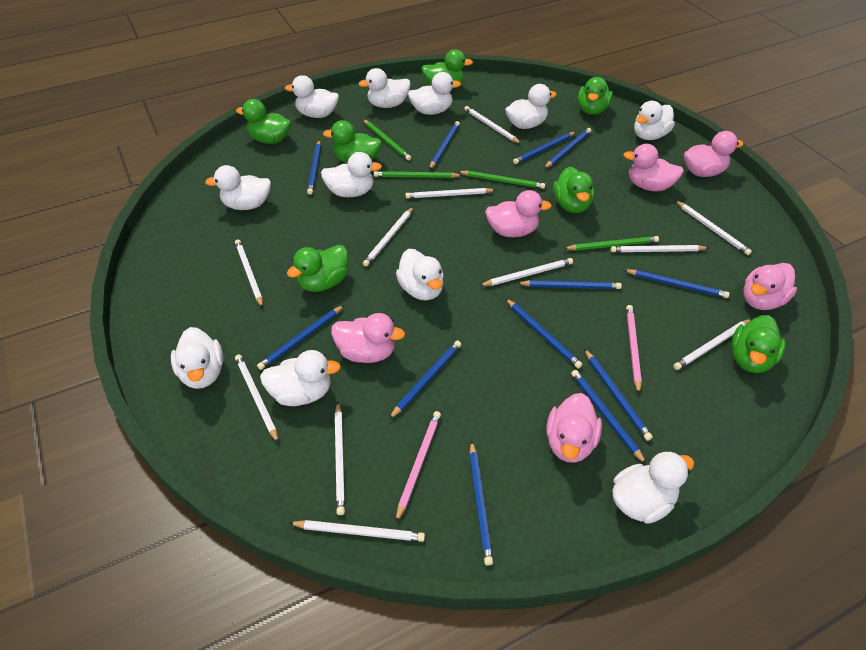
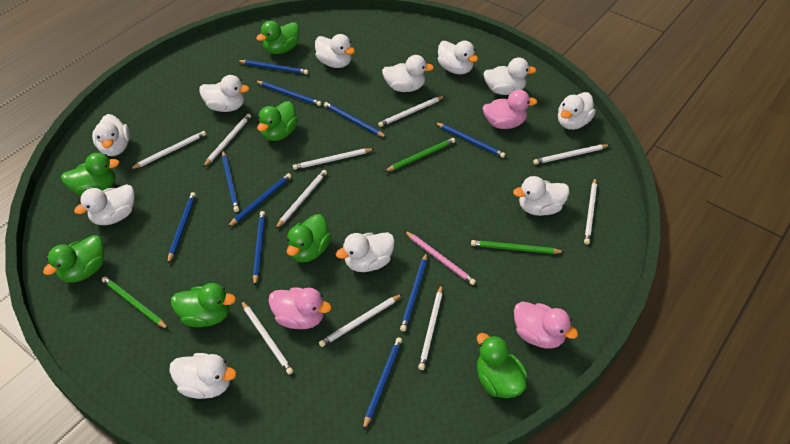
blue pencil: 12 -> 10
green pencil: 4 -> 3
pink duck: 6 -> 3
pink pencil: 2 -> 1
white pencil: 11 -> 10

